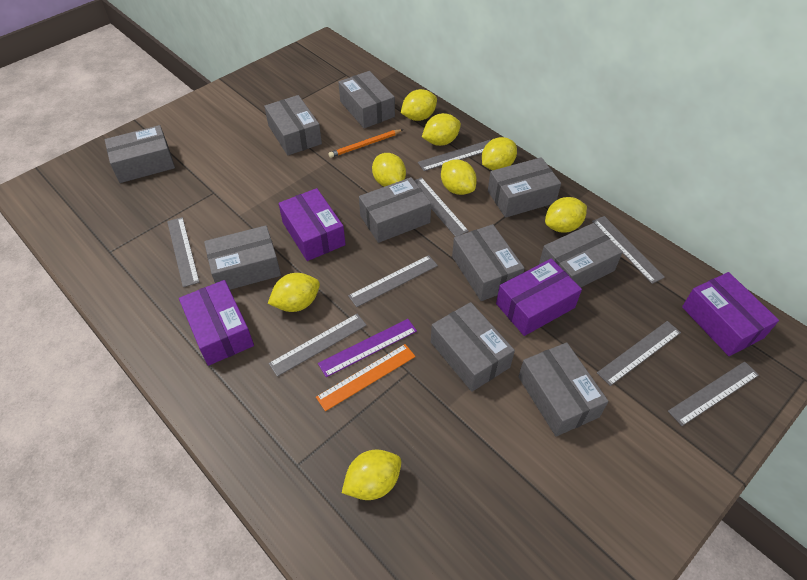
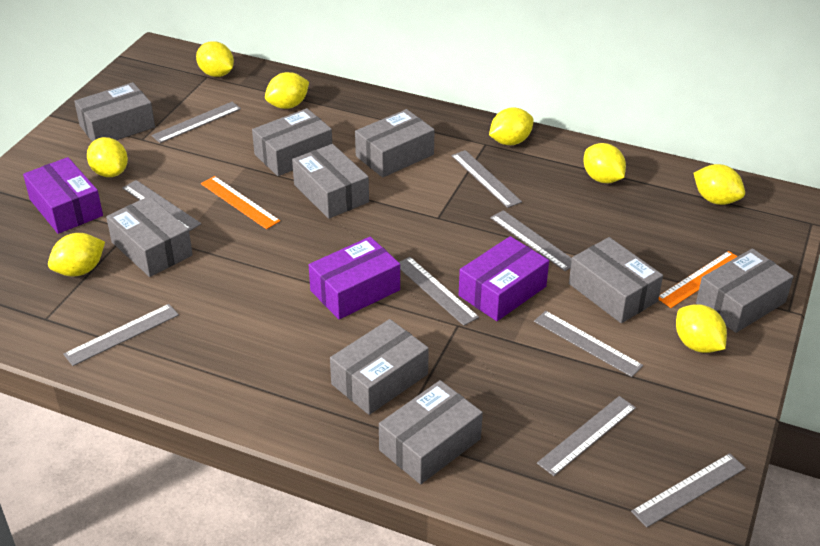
grey box: 10 -> 9
grey ruler: 8 -> 9
orange pencil: 1 -> 0
orange ruler: 1 -> 2
purple box: 4 -> 3
purple ruler: 1 -> 0

